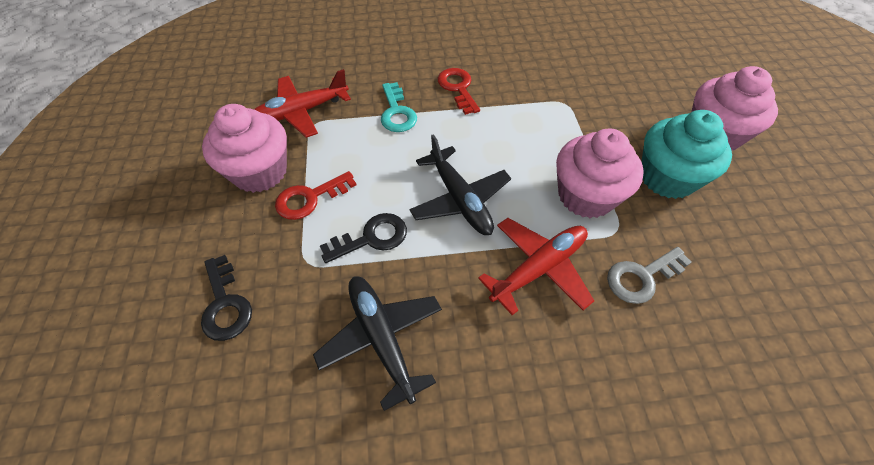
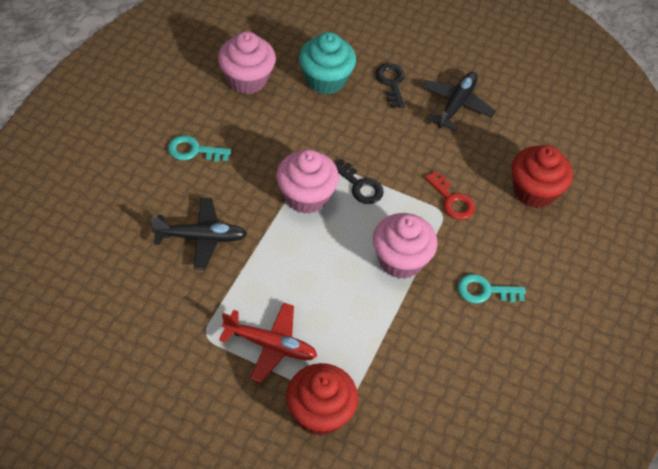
grey key: 1 -> 0
red cupcake: 0 -> 2
red key: 2 -> 1
red plane: 2 -> 1
turquoise key: 1 -> 2

